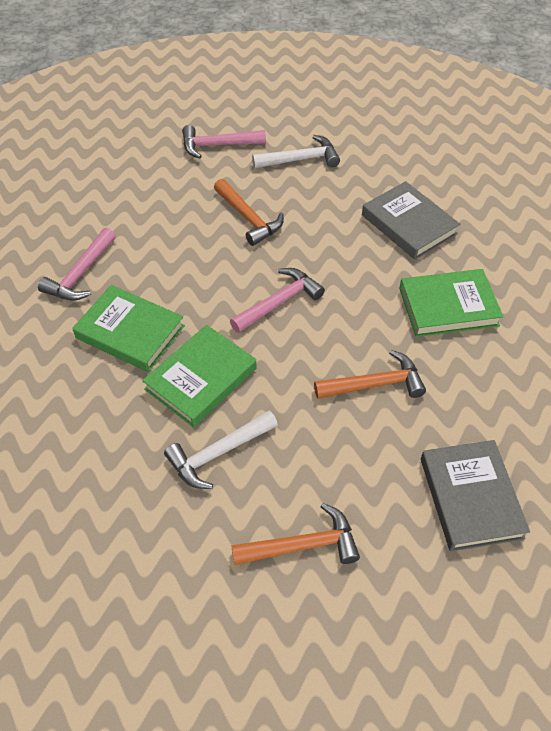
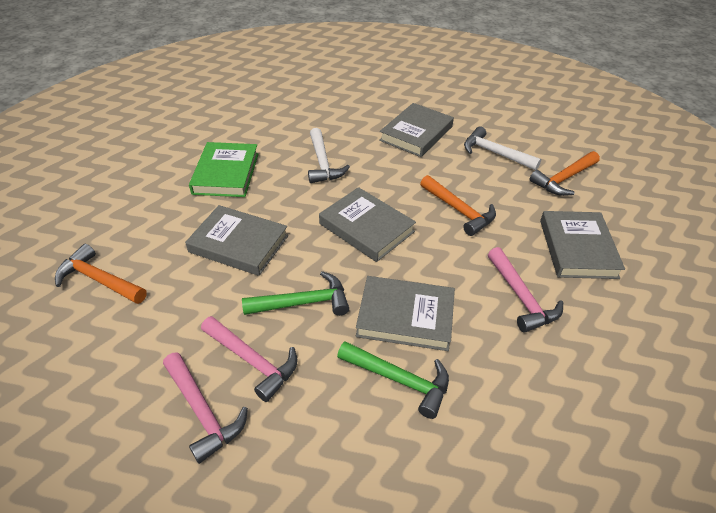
green book: 3 -> 1
green hammer: 0 -> 2
grey book: 2 -> 5

